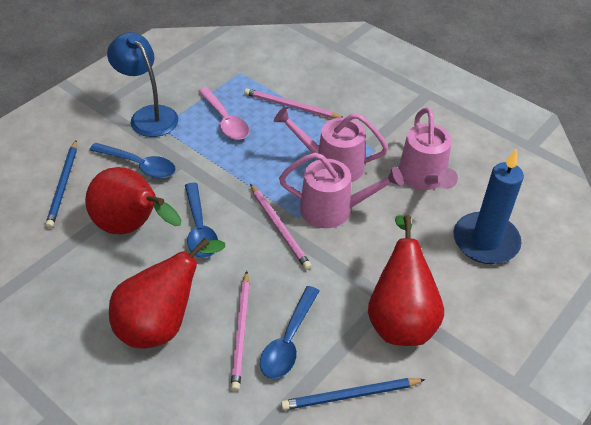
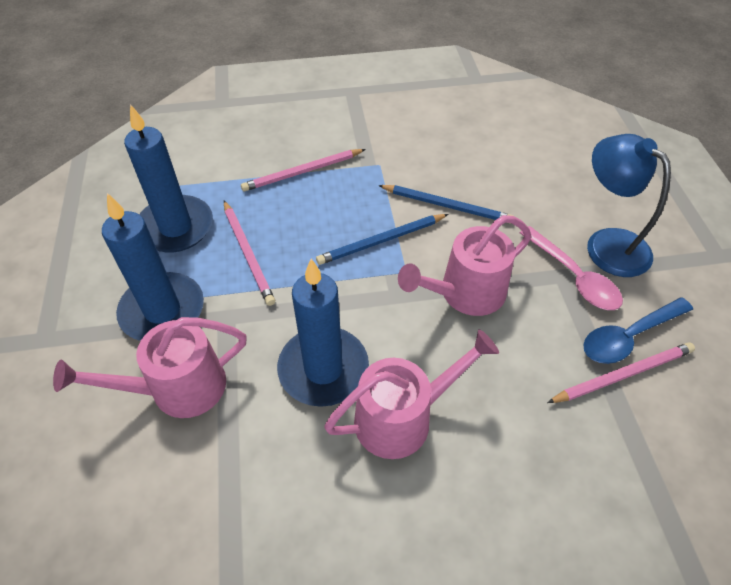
blue candle: 1 -> 3
blue spoon: 3 -> 1
red pear: 3 -> 0

